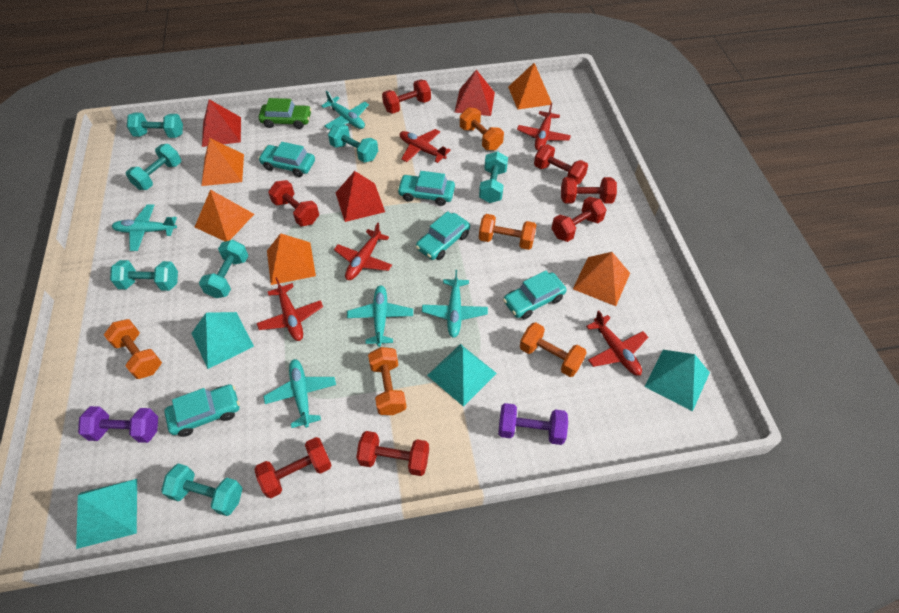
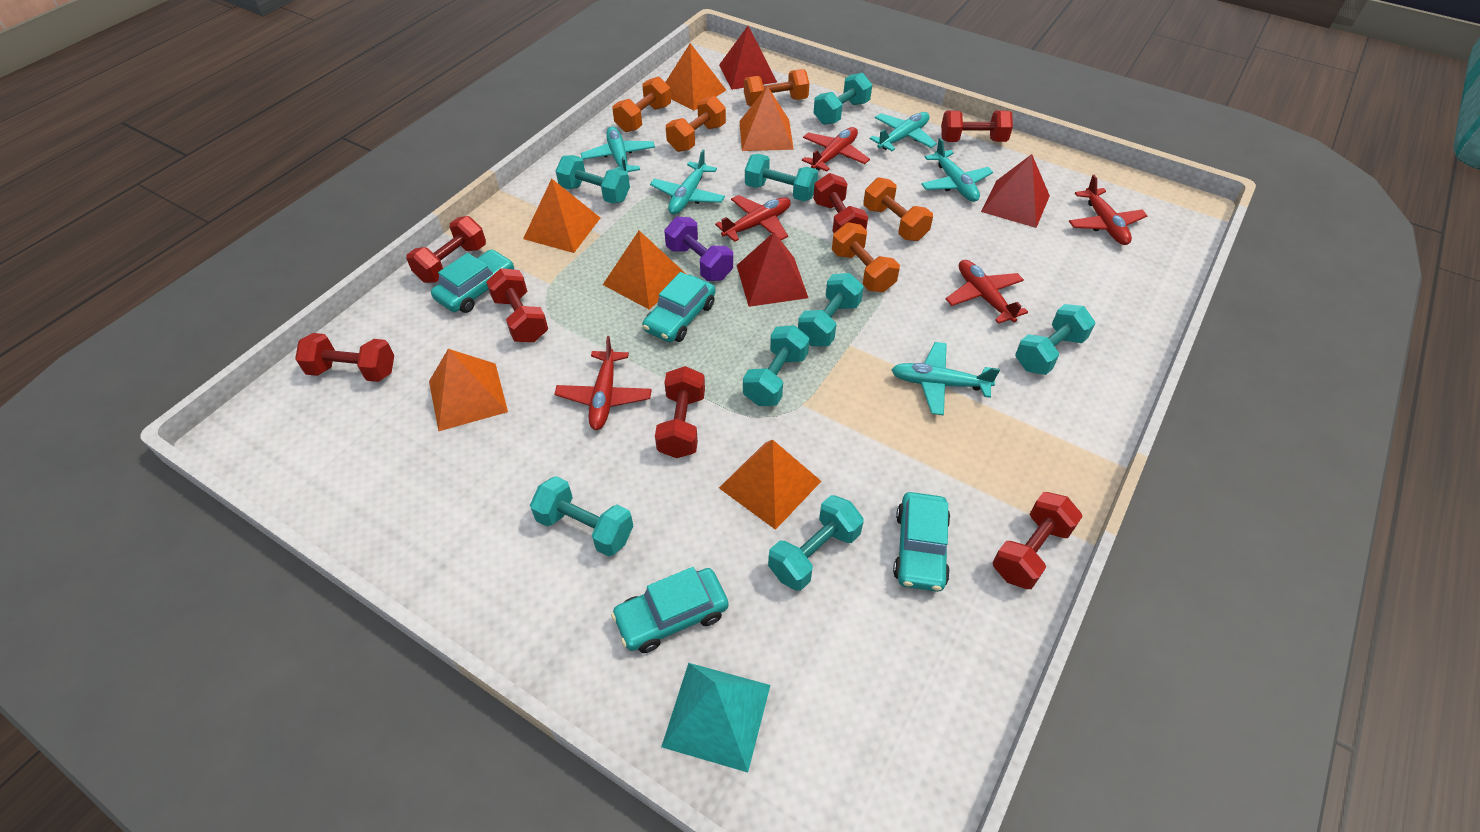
green car: 1 -> 0
orange pyramid: 5 -> 6
purple dumbbell: 2 -> 1
turquoise car: 5 -> 4
turquoise dumbbell: 7 -> 8
turquoise pyramid: 4 -> 1

